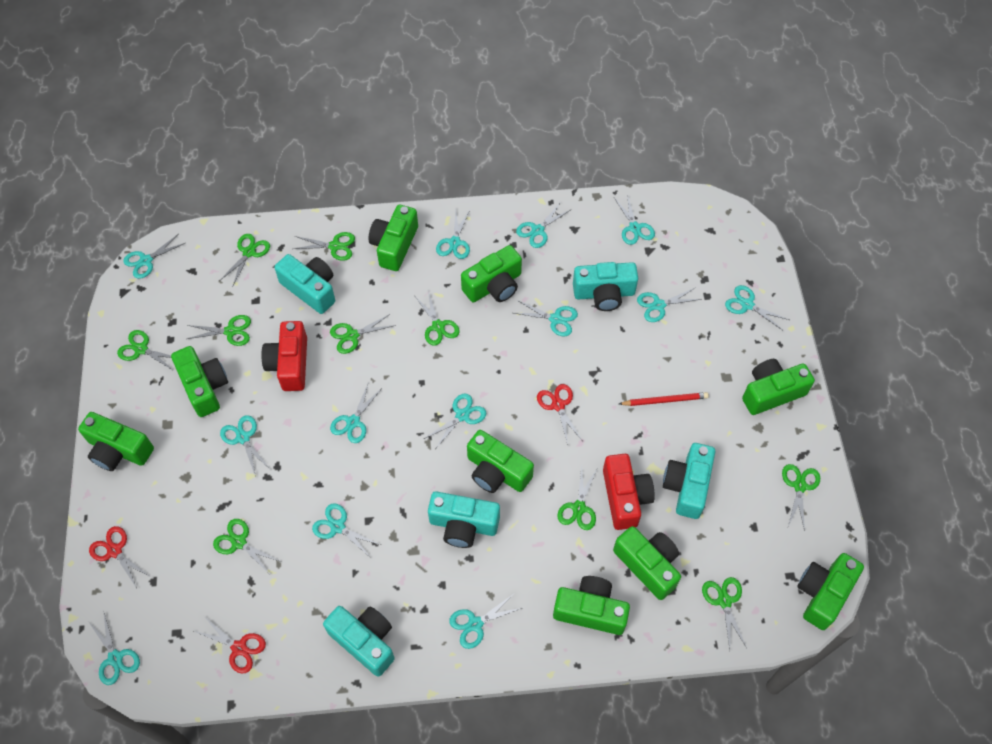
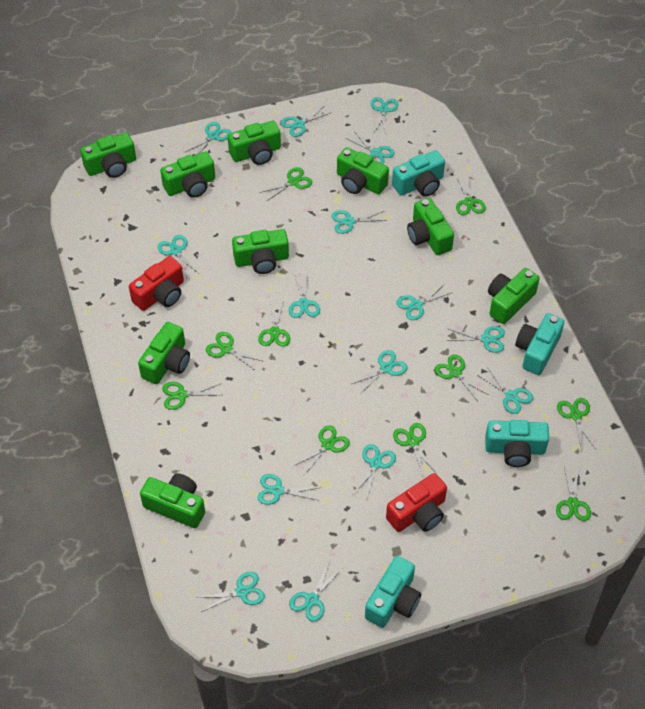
red pencil: 1 -> 0
red scissors: 3 -> 0
turquoise camera: 5 -> 4
turquoise scissors: 13 -> 15

